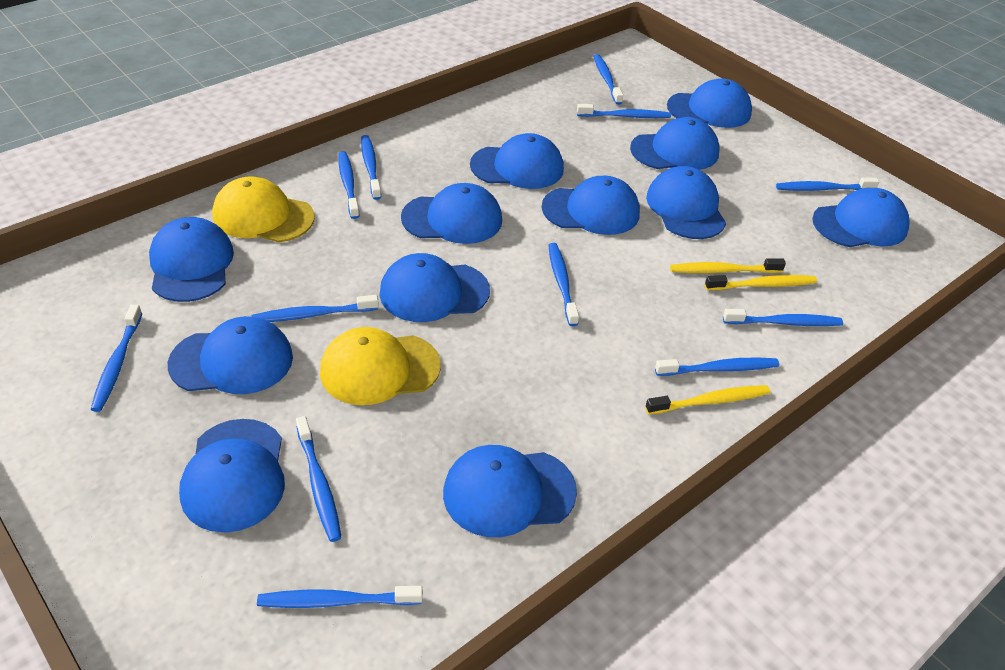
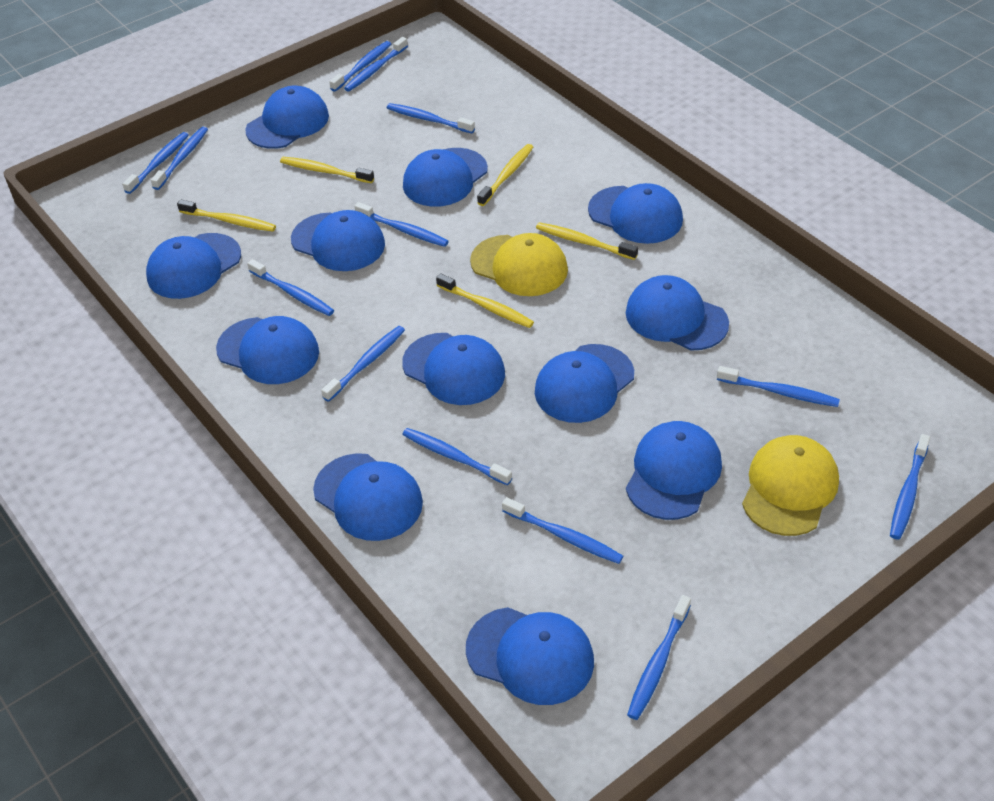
blue toothbrush: 12 -> 13
yellow toothbrush: 3 -> 5

